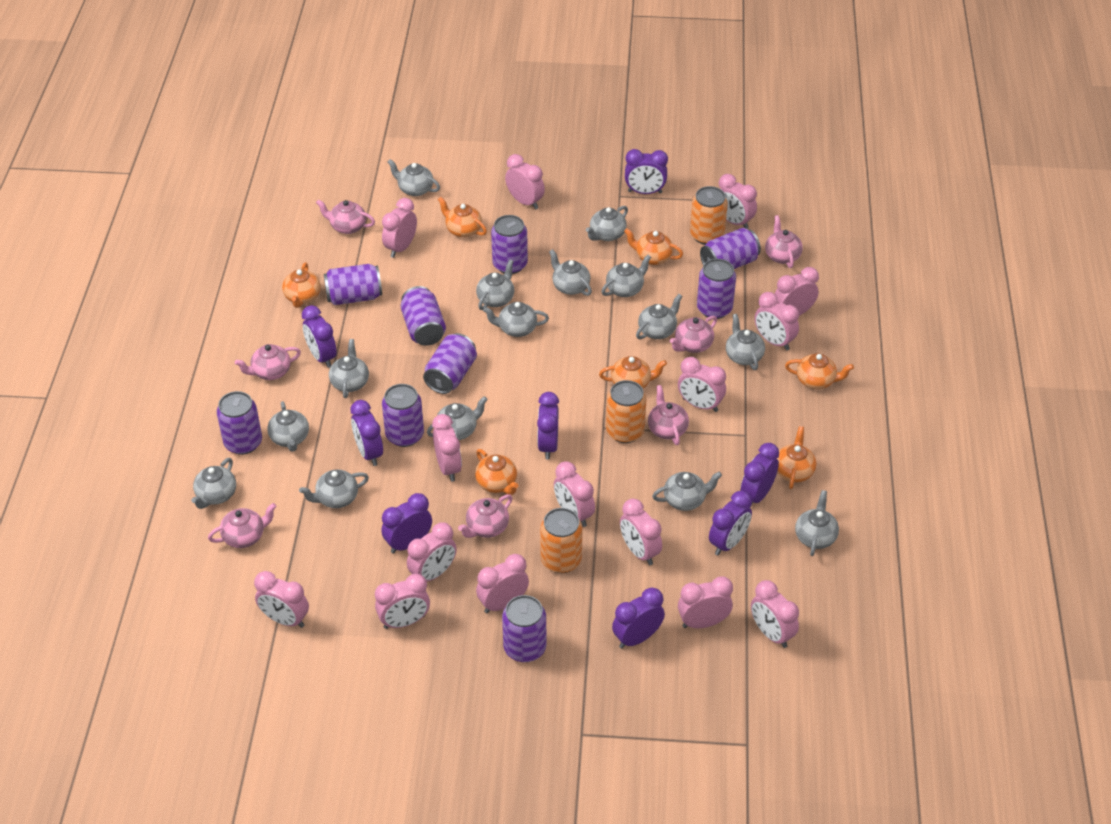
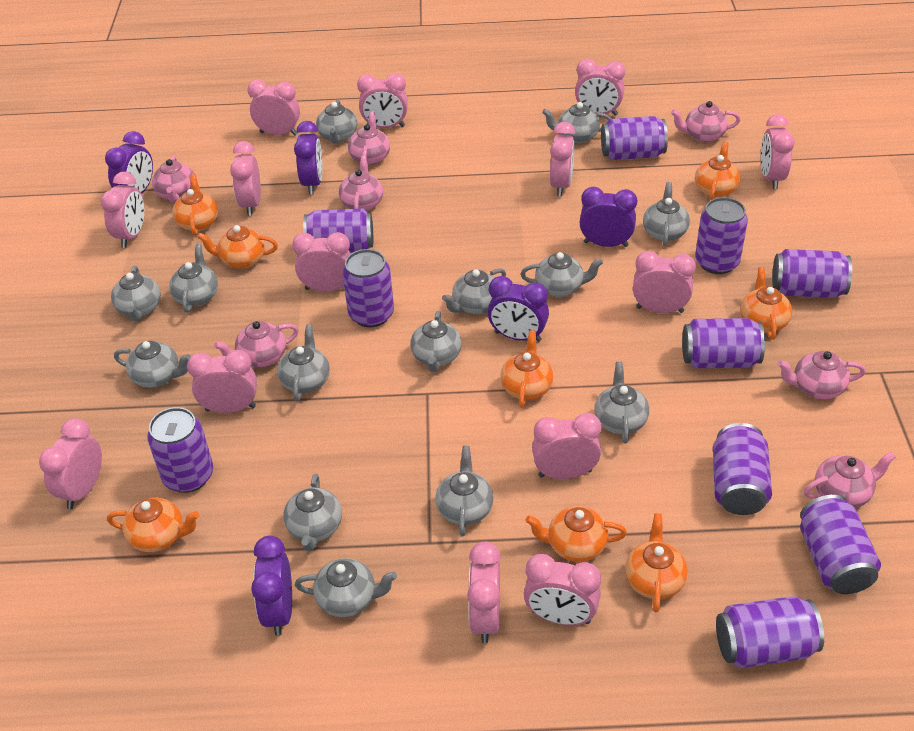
grey teapot: 15 -> 14
orange can: 3 -> 0
orange teapot: 7 -> 8
pink clock: 15 -> 14
purple can: 9 -> 10
purple clock: 8 -> 5

